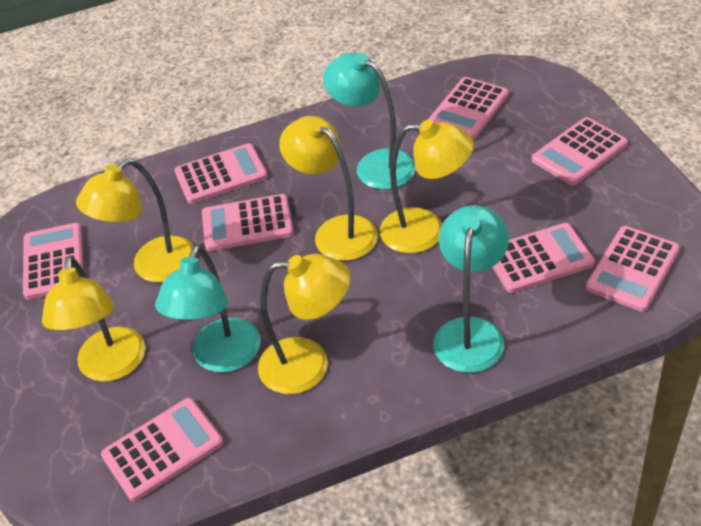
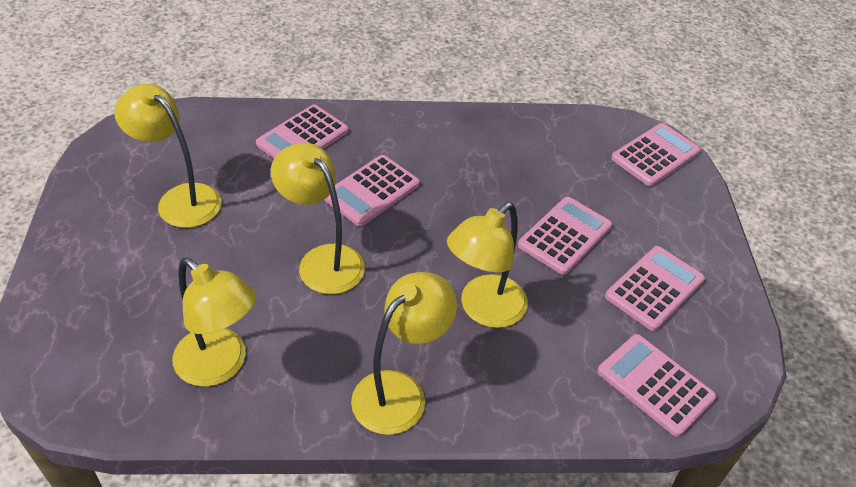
pink calculator: 8 -> 6
turquoise lamp: 3 -> 0

